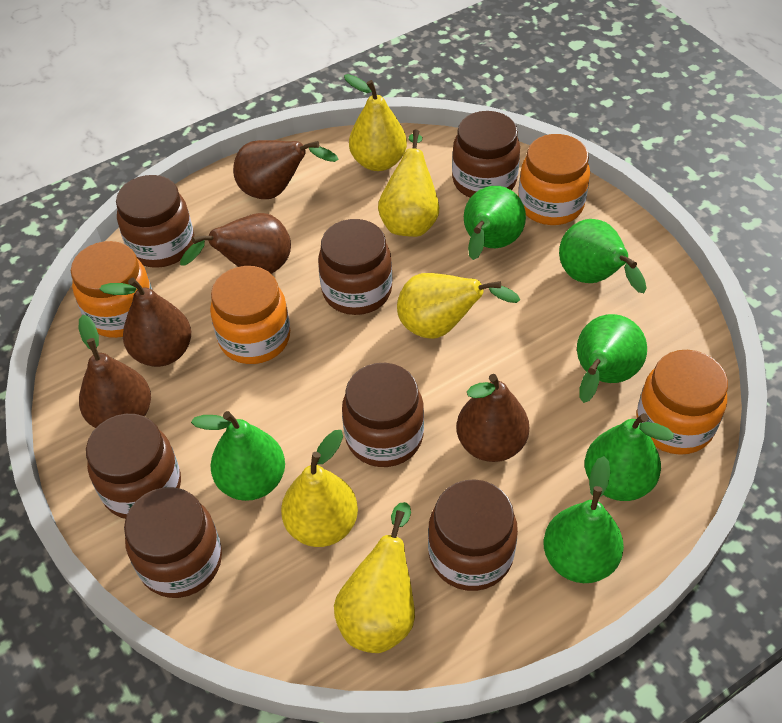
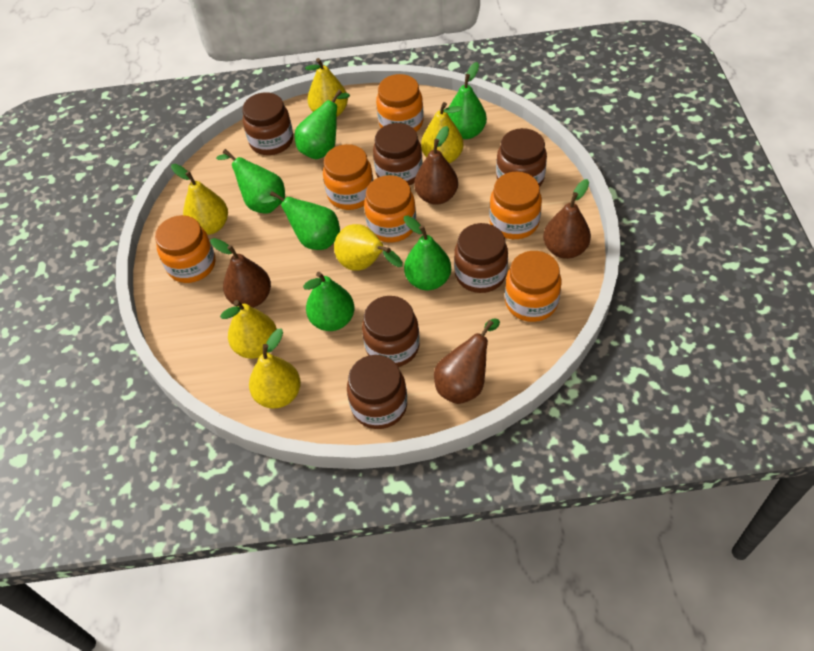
brown jar: 7 -> 6
brown pear: 5 -> 4
orange jar: 4 -> 6
yellow pear: 5 -> 6

